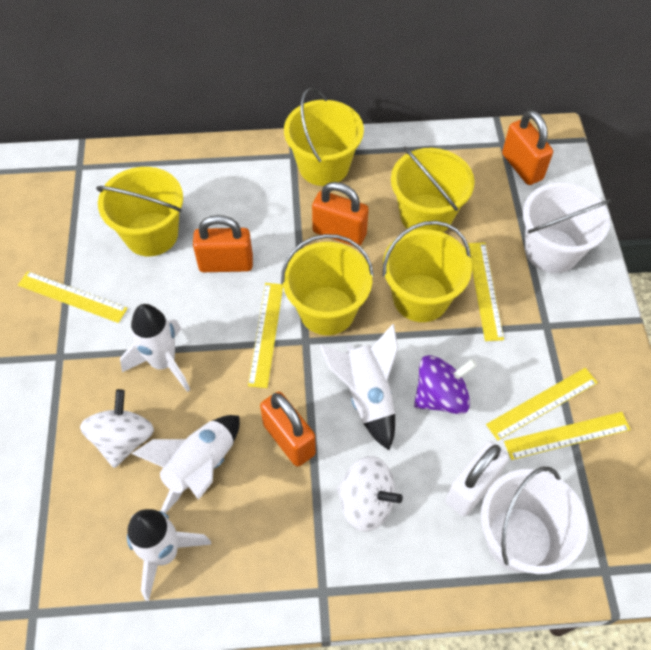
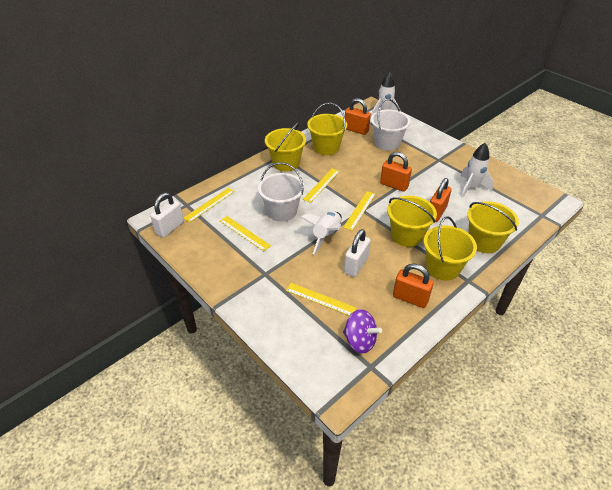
white padlock: 1 -> 2
white rocket: 4 -> 3
white spinning top: 2 -> 0

